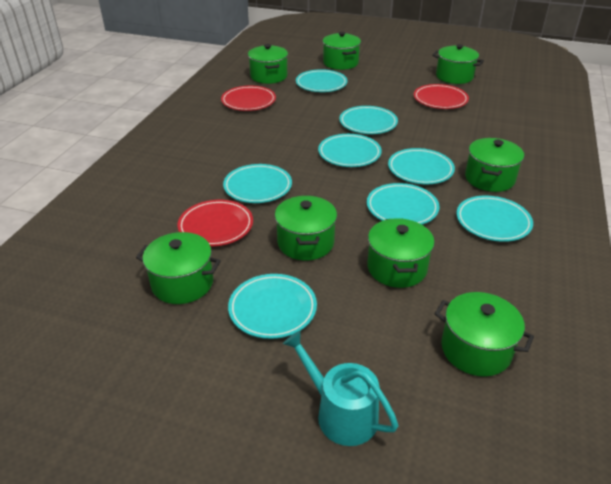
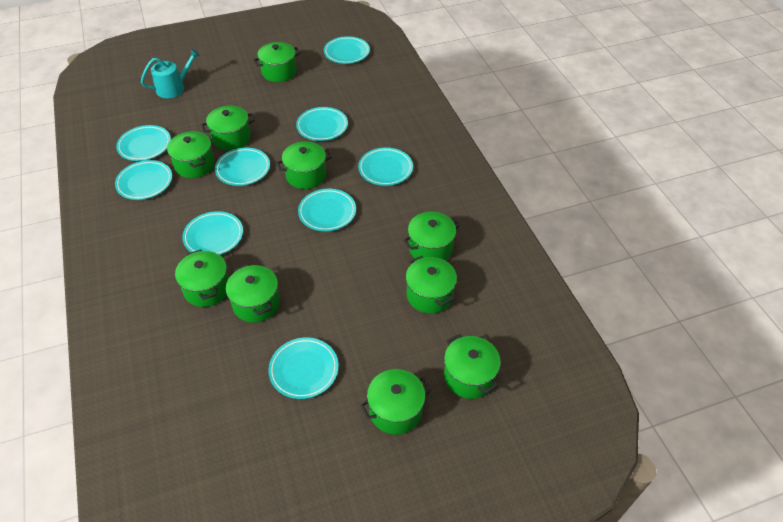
green pot: 8 -> 10
red plate: 3 -> 0
turquoise plate: 8 -> 9

